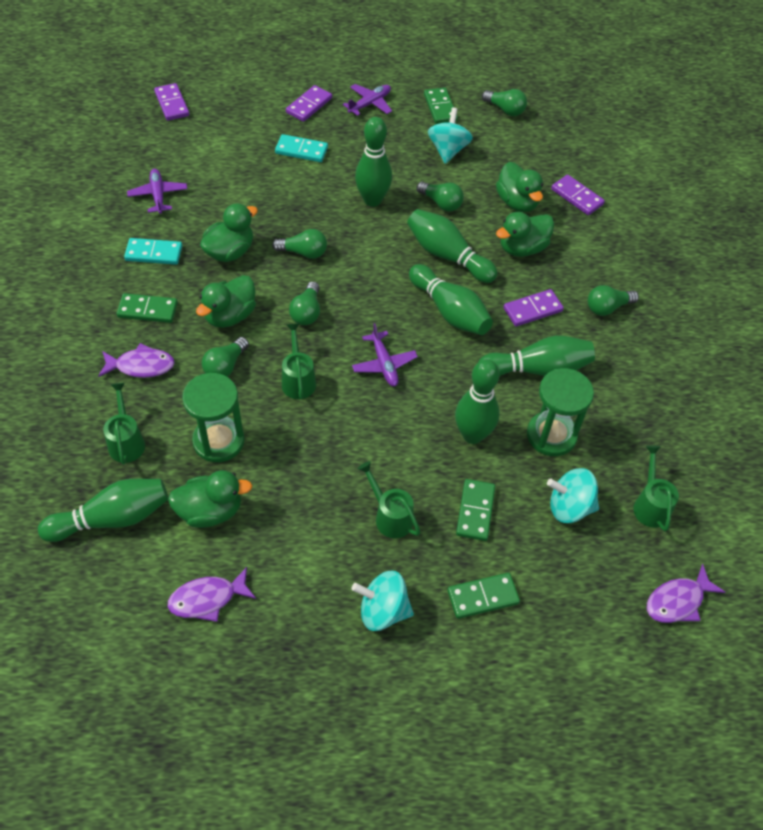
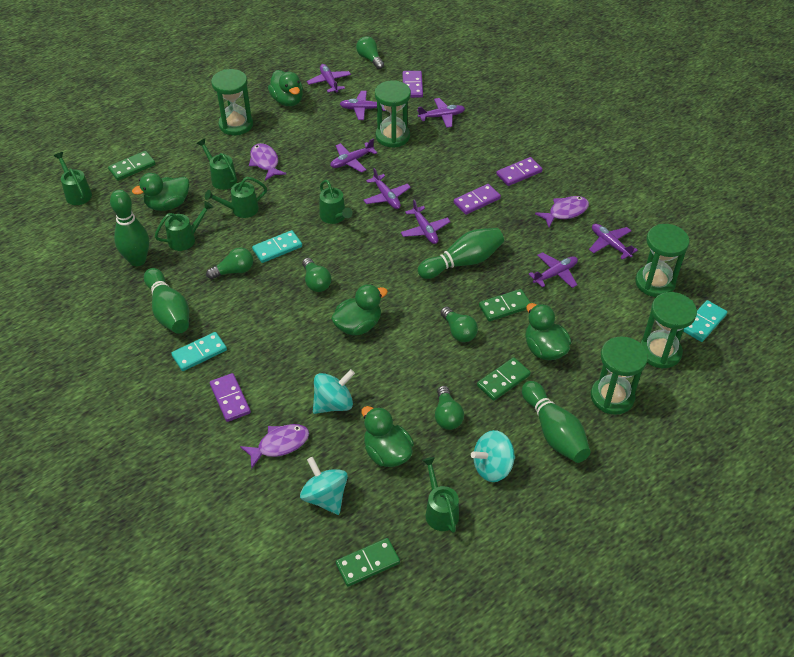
green bowling pin: 6 -> 4
green hourglass: 2 -> 5
green light bulb: 6 -> 5
green watering can: 4 -> 6
purple plane: 3 -> 8
turquoise domino: 2 -> 3

